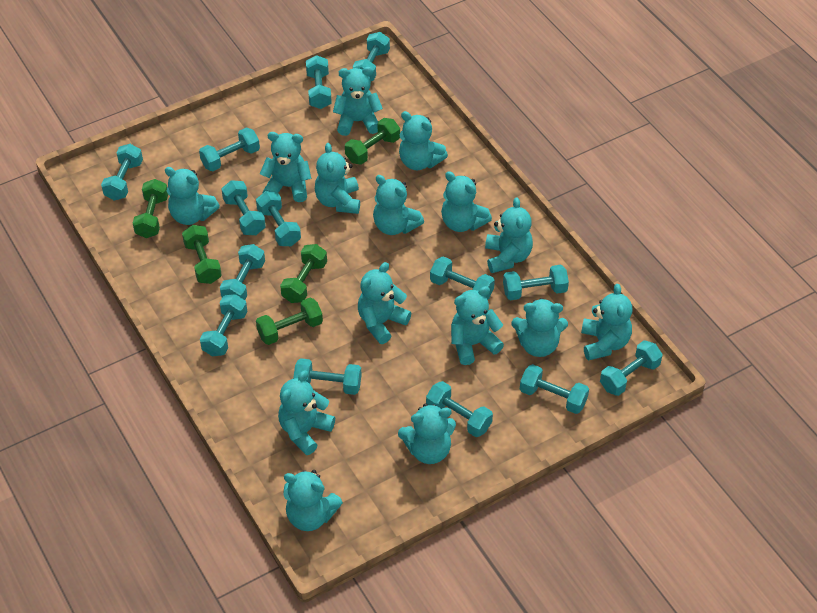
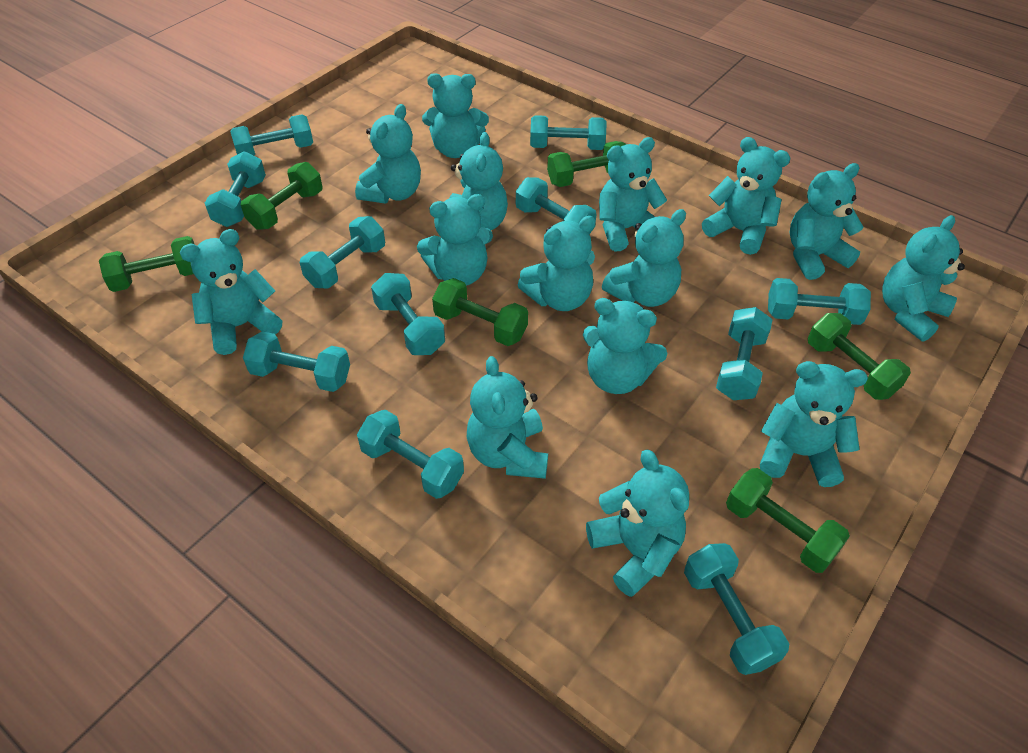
green dumbbell: 5 -> 6
turquoise dumbbell: 14 -> 11

